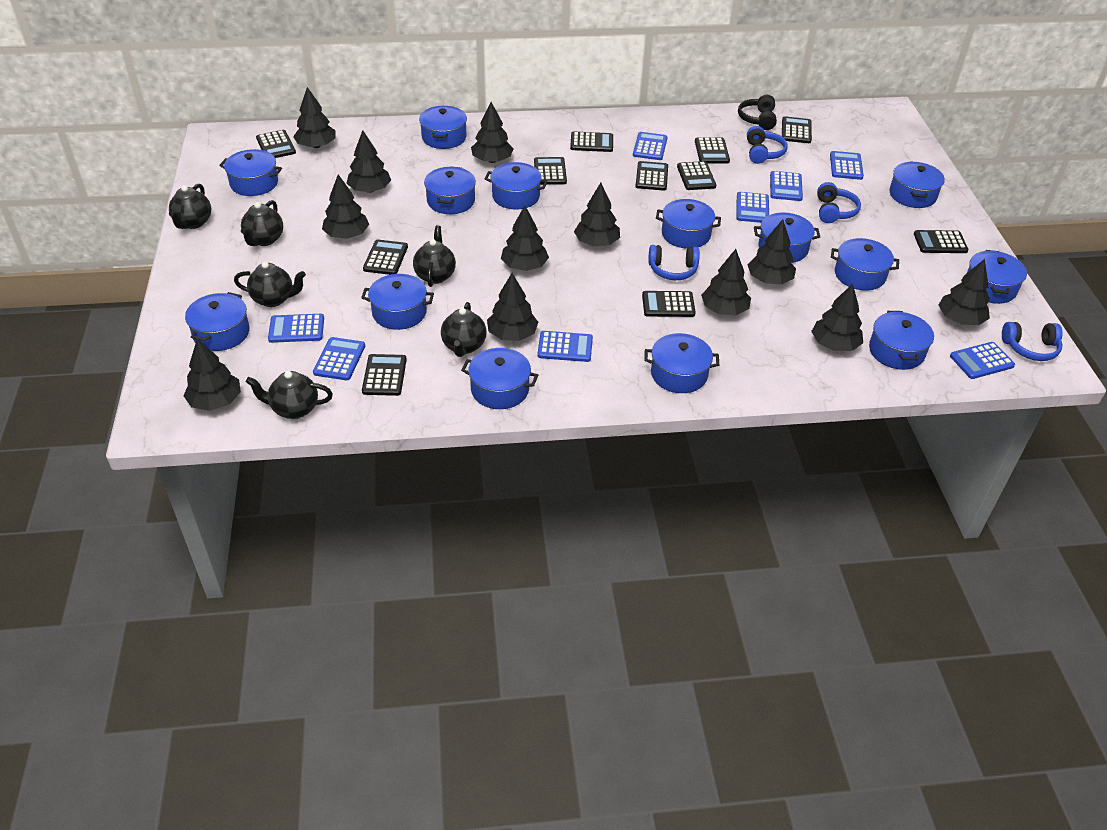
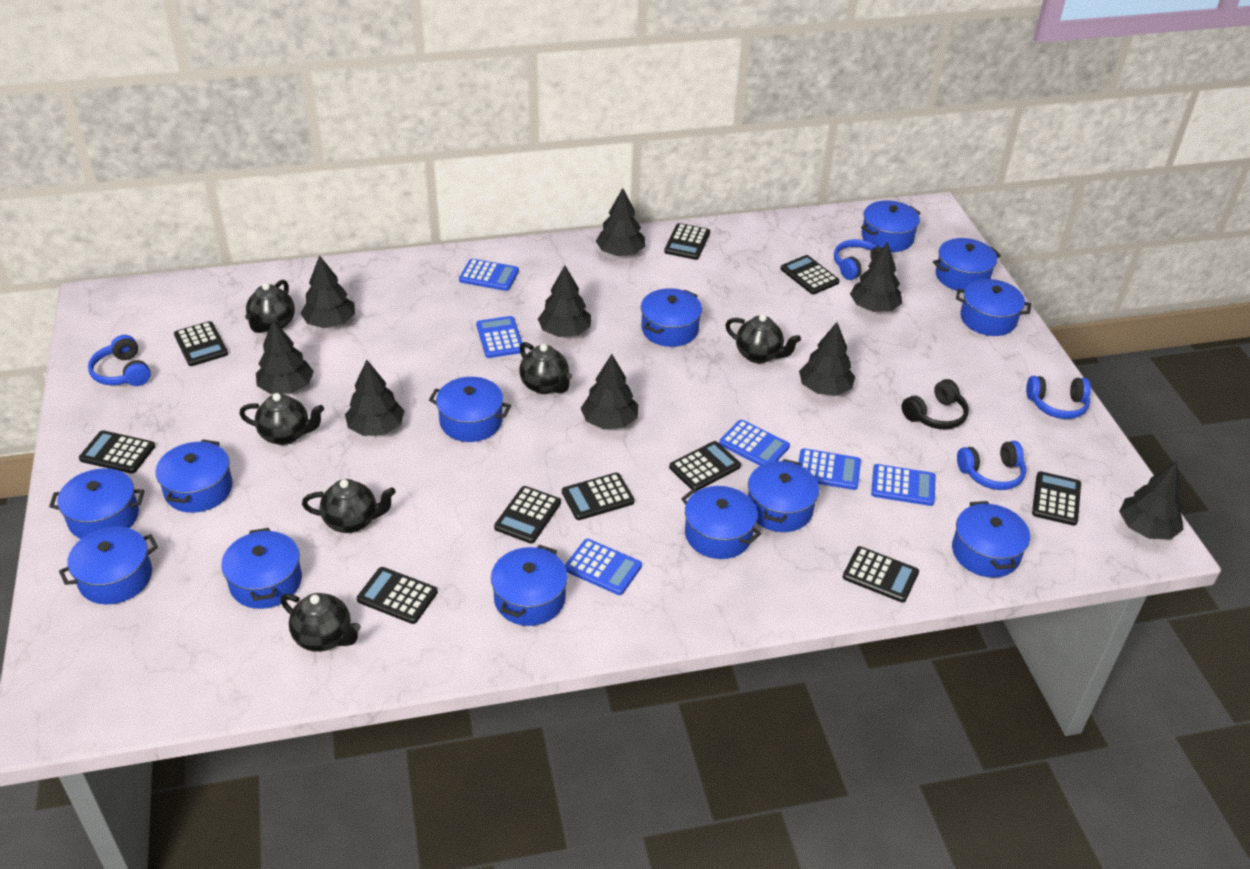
black calculator: 11 -> 10
black tree: 12 -> 9
blue calculator: 8 -> 6
blue pot: 14 -> 13

